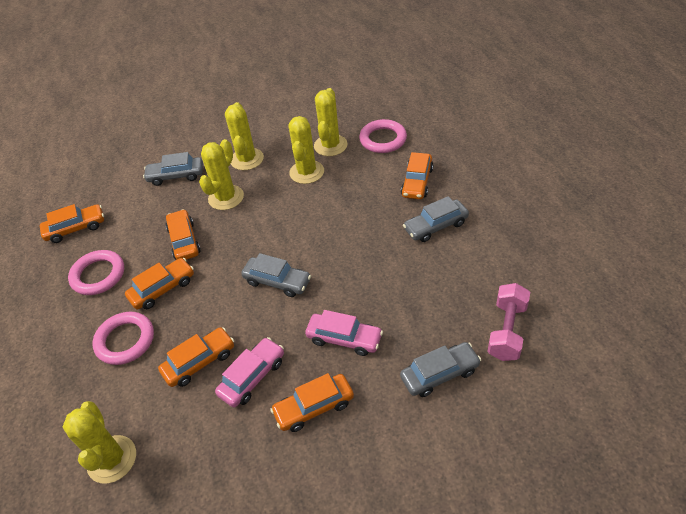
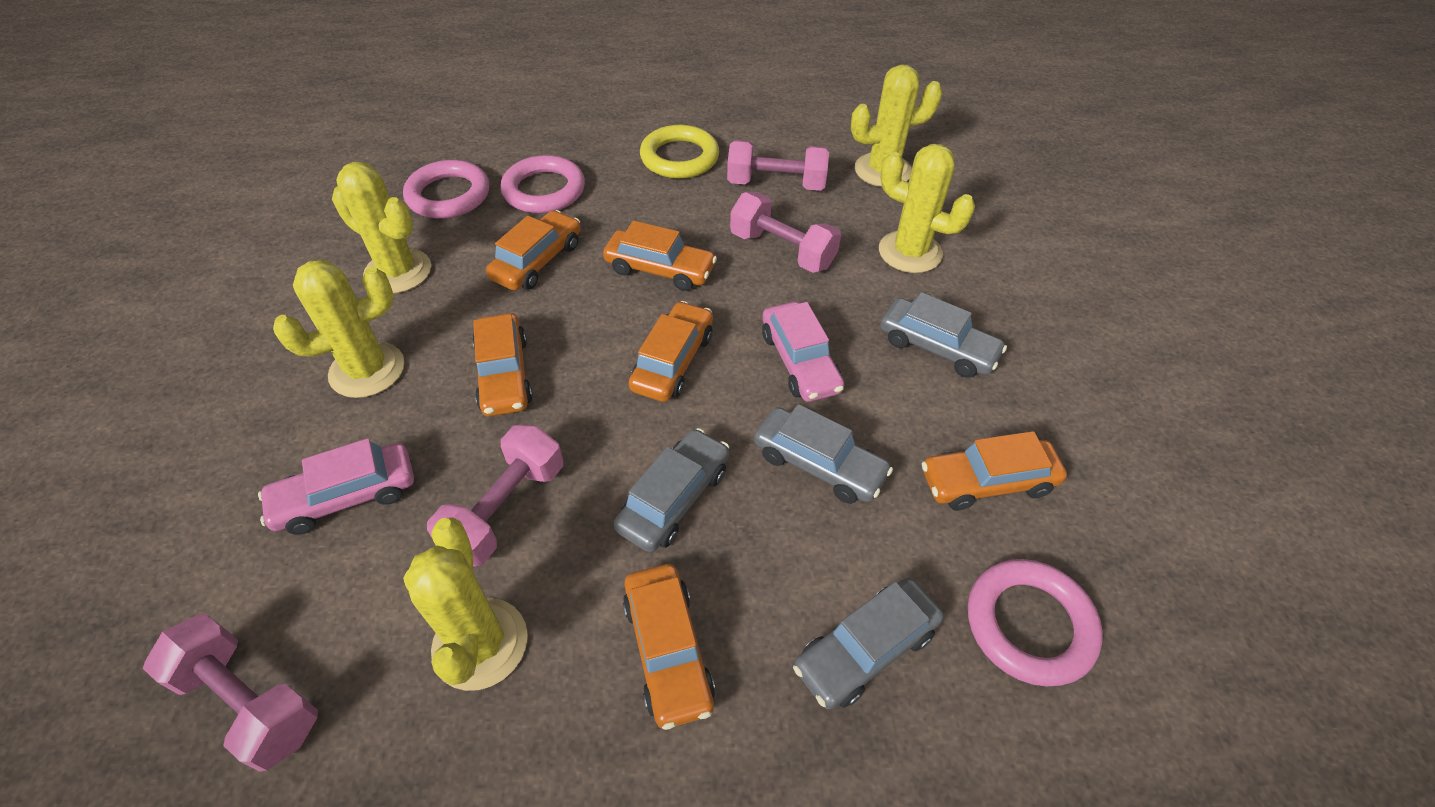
pink dumbbell: 1 -> 4
yellow ring: 0 -> 1

